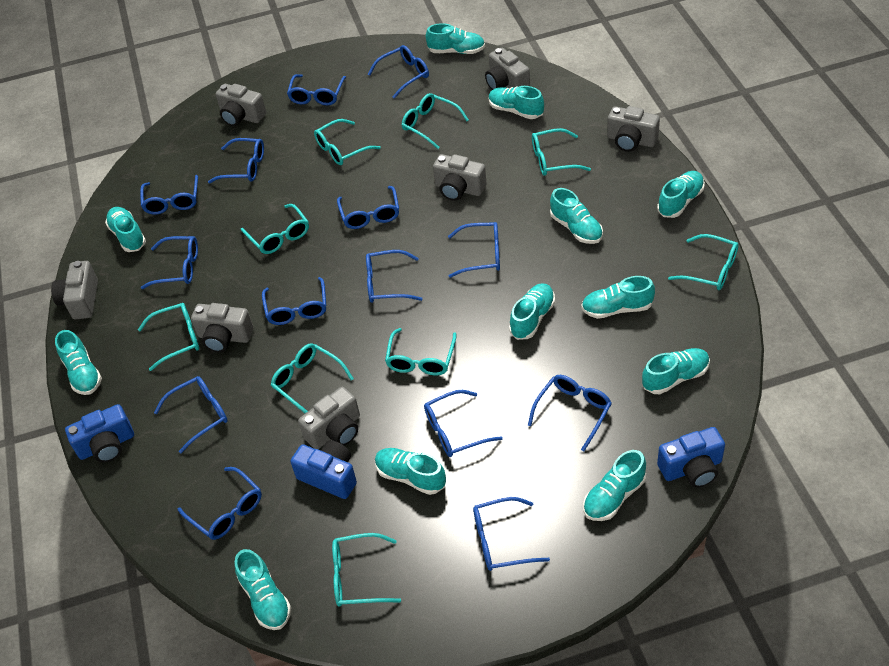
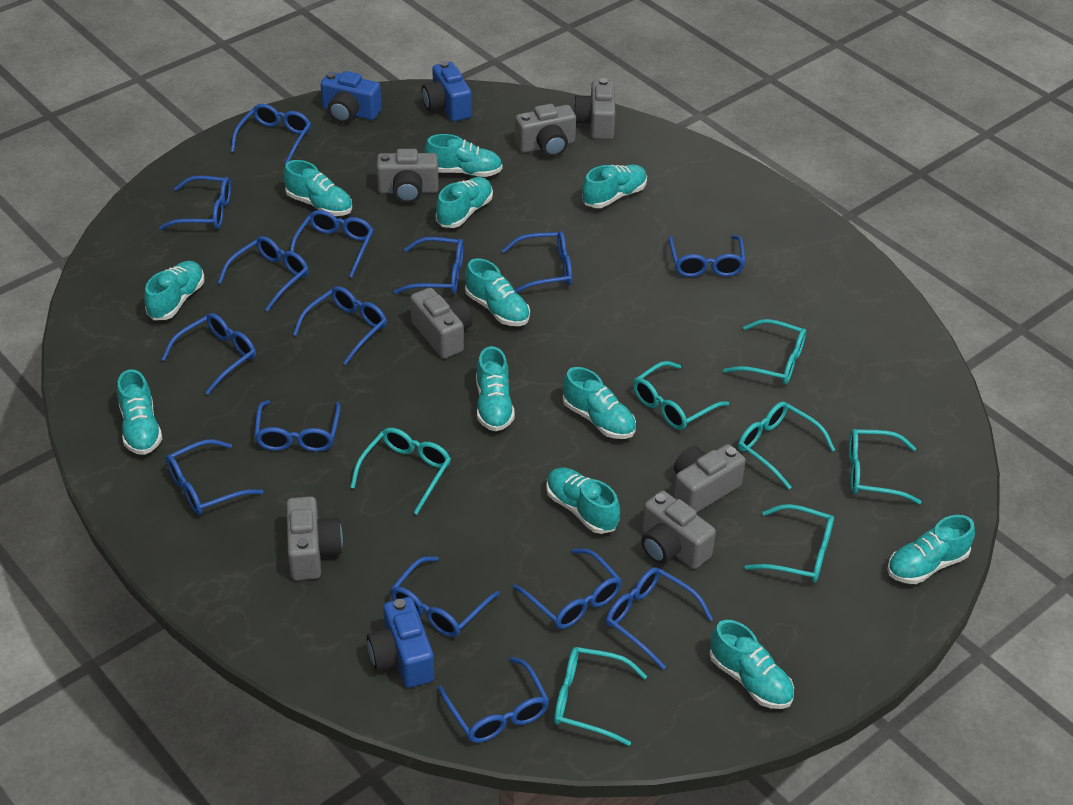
blue glasses: 14 -> 15
turquoise glasses: 9 -> 7

